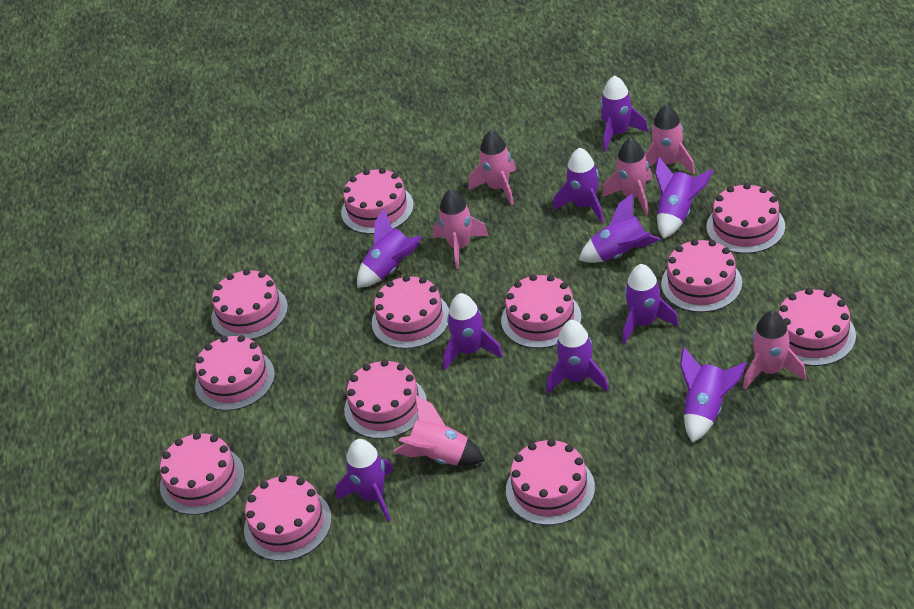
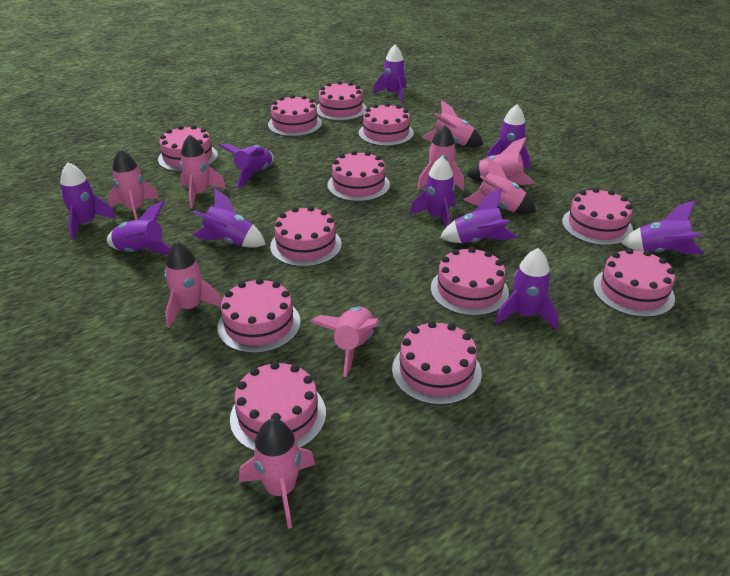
pink rocket: 6 -> 9

